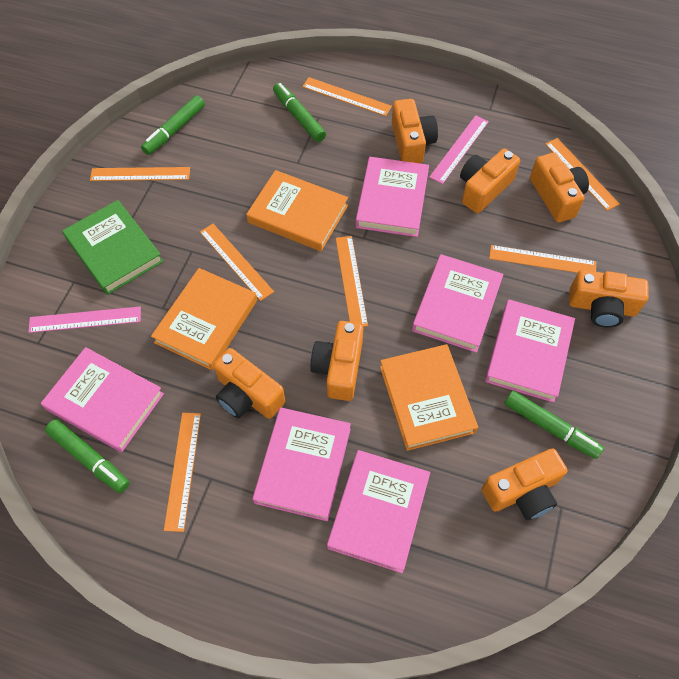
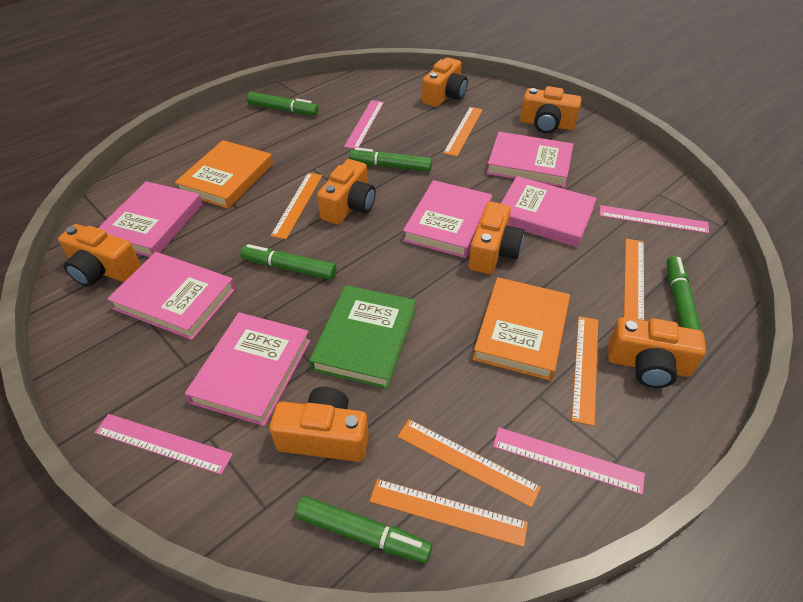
green marker: 4 -> 5
orange book: 3 -> 2
orange ruler: 7 -> 6
pink ruler: 2 -> 4

